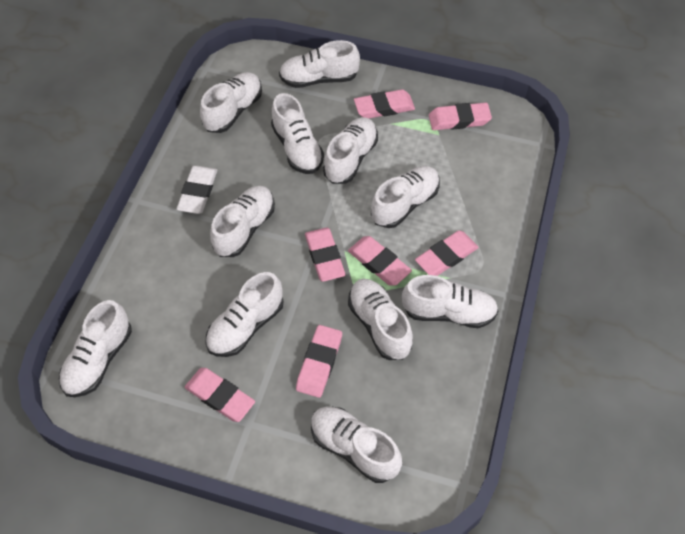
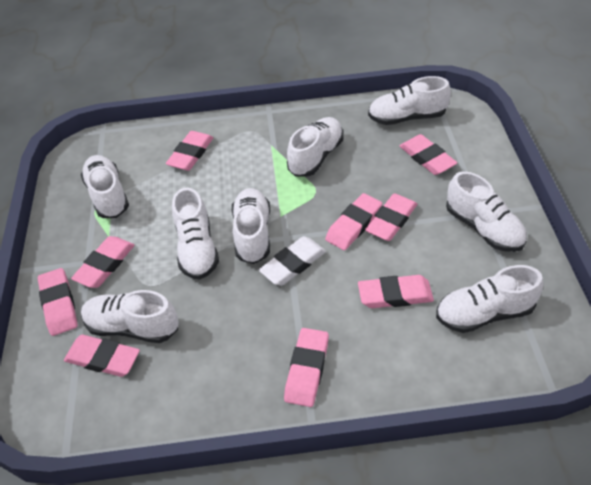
pink eraser: 7 -> 9
white shoe: 11 -> 8

